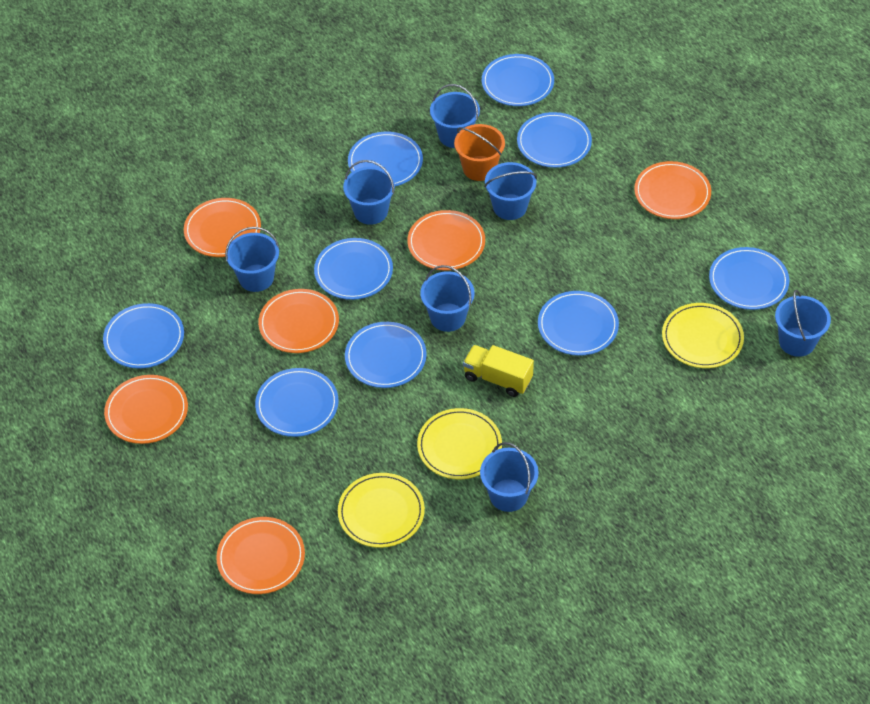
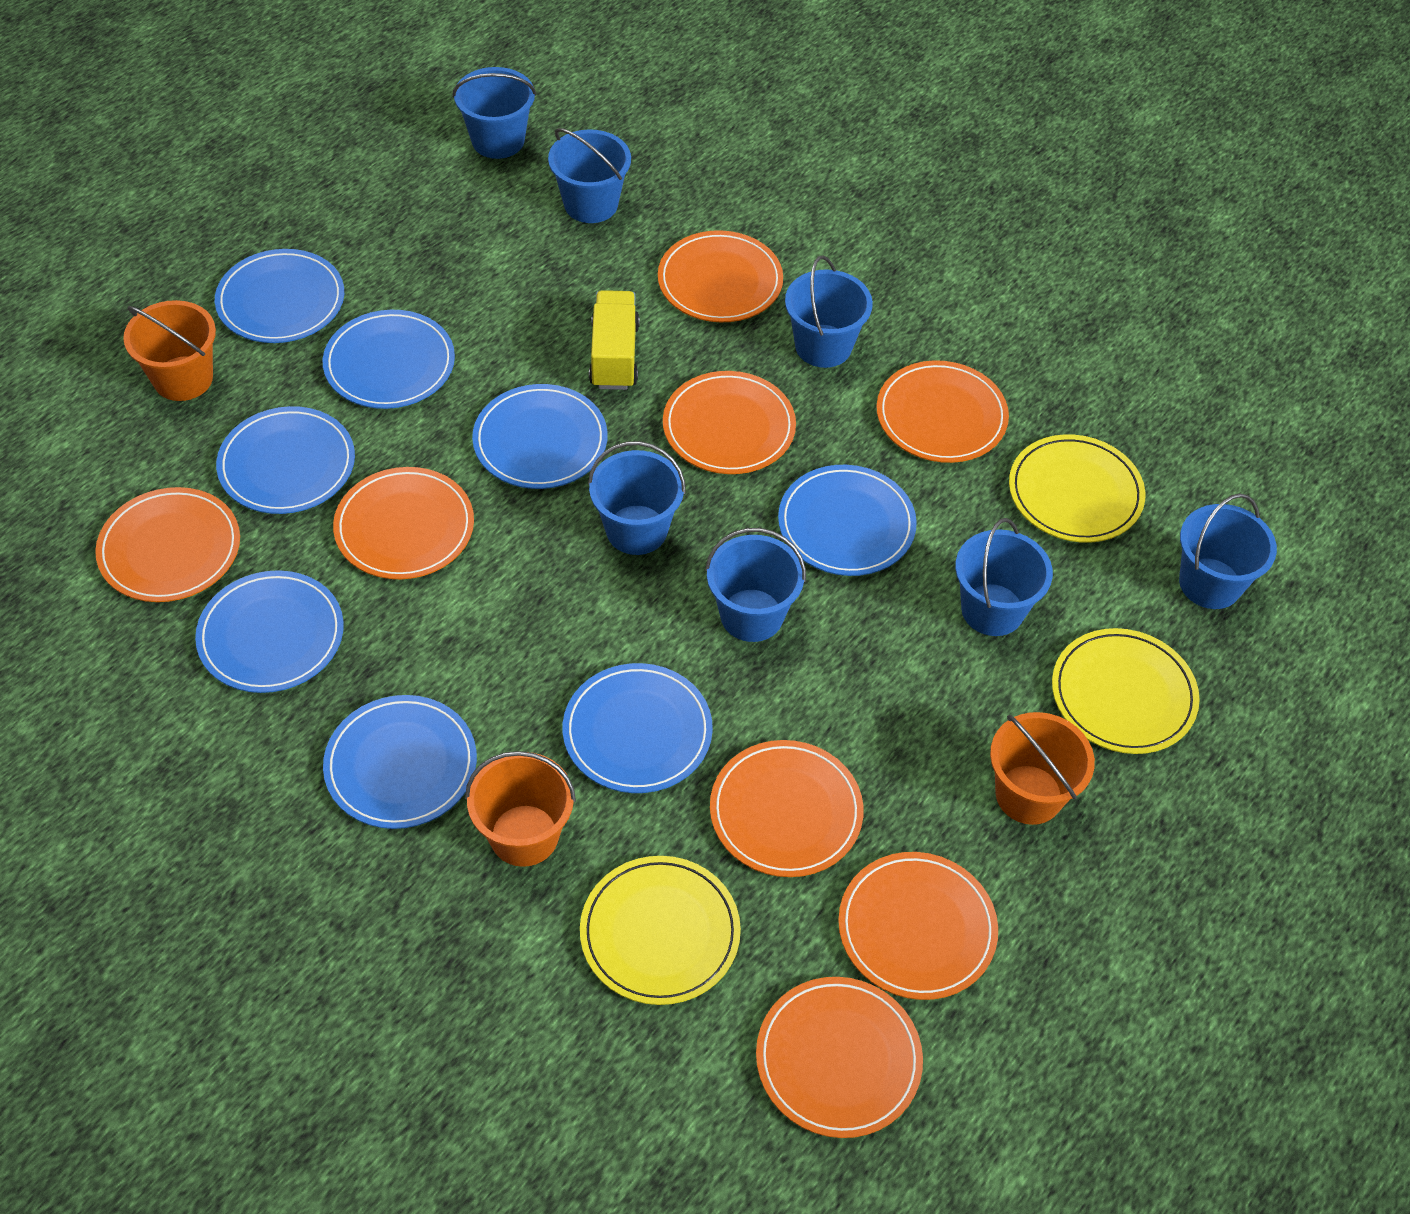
blue plate: 9 -> 8
orange bucket: 1 -> 3
orange plate: 6 -> 8

